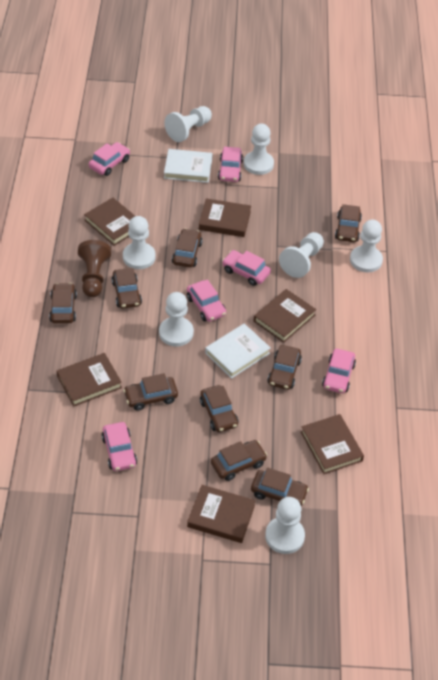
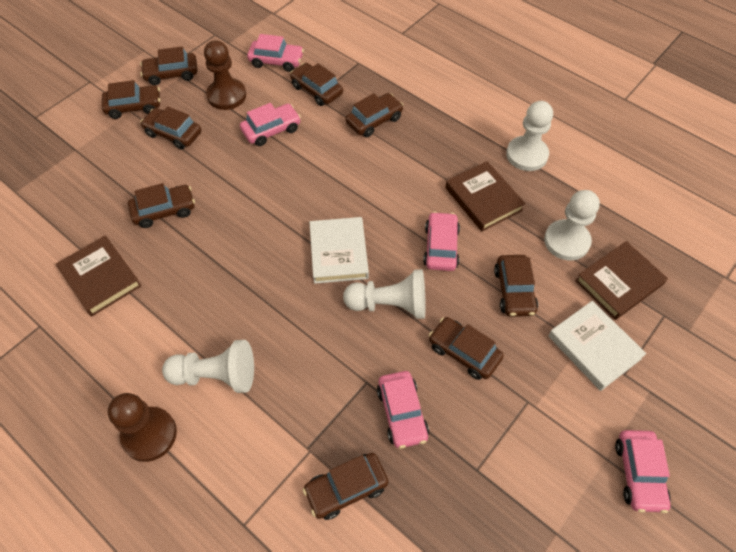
brown book: 6 -> 3
brown pawn: 1 -> 2
pink car: 6 -> 5
white pawn: 7 -> 4

